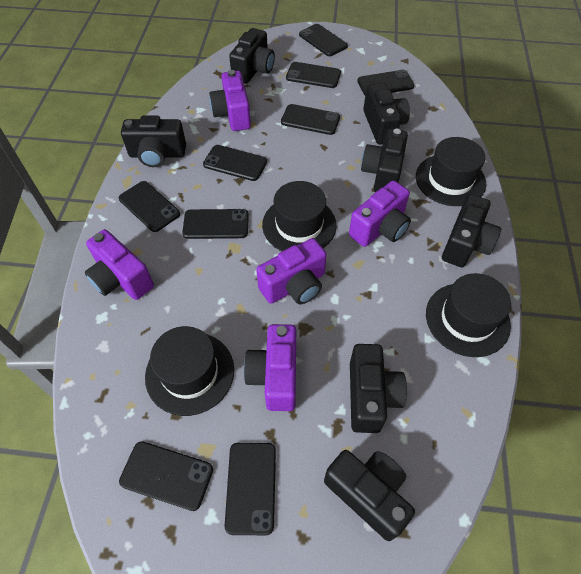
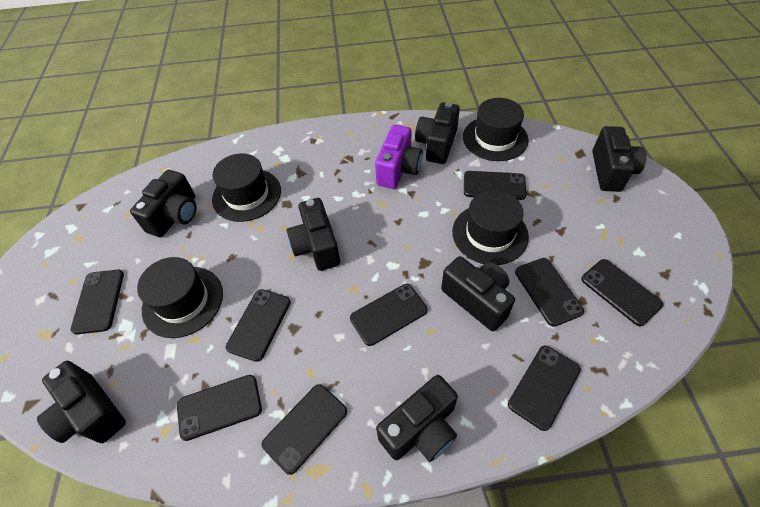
purple camera: 5 -> 1

